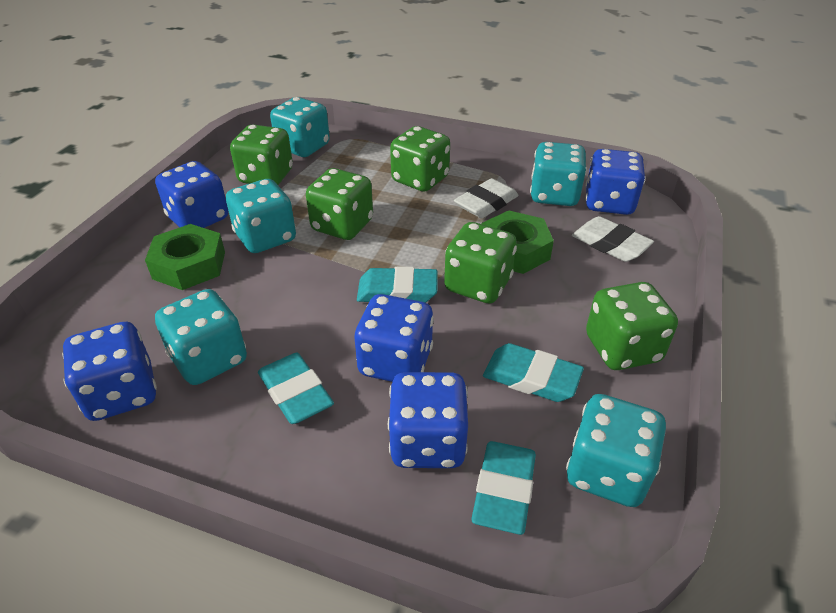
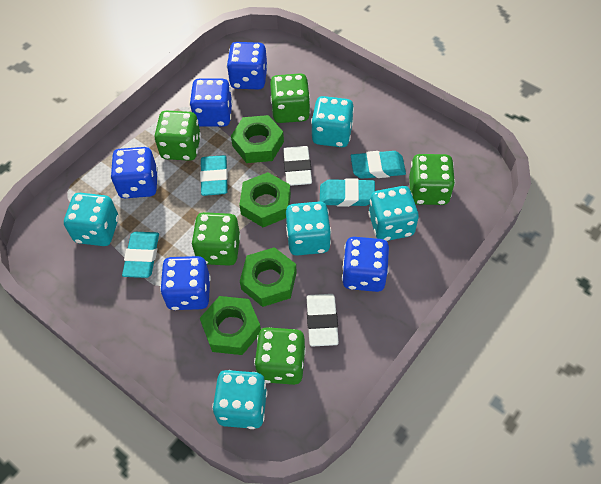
green nut: 2 -> 4

